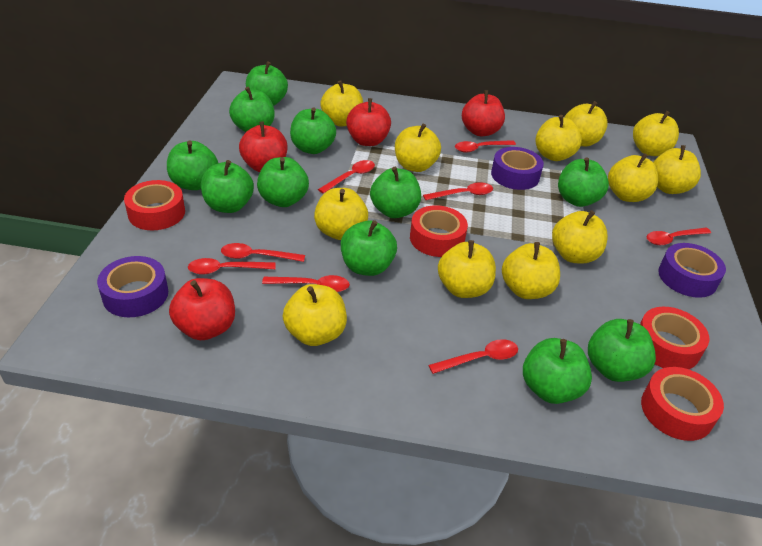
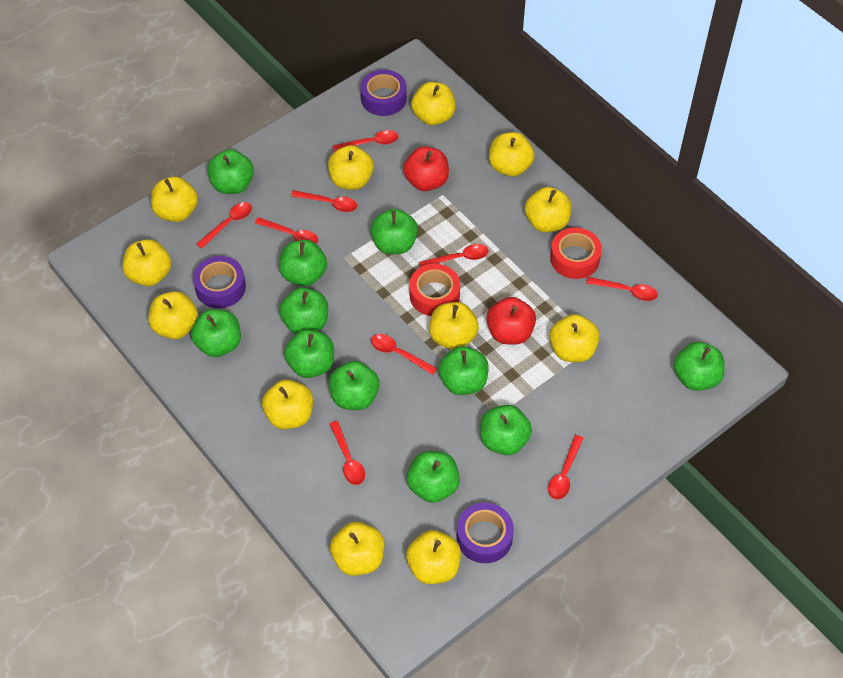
red apple: 4 -> 2
red spoon: 8 -> 9
red tape: 4 -> 2

